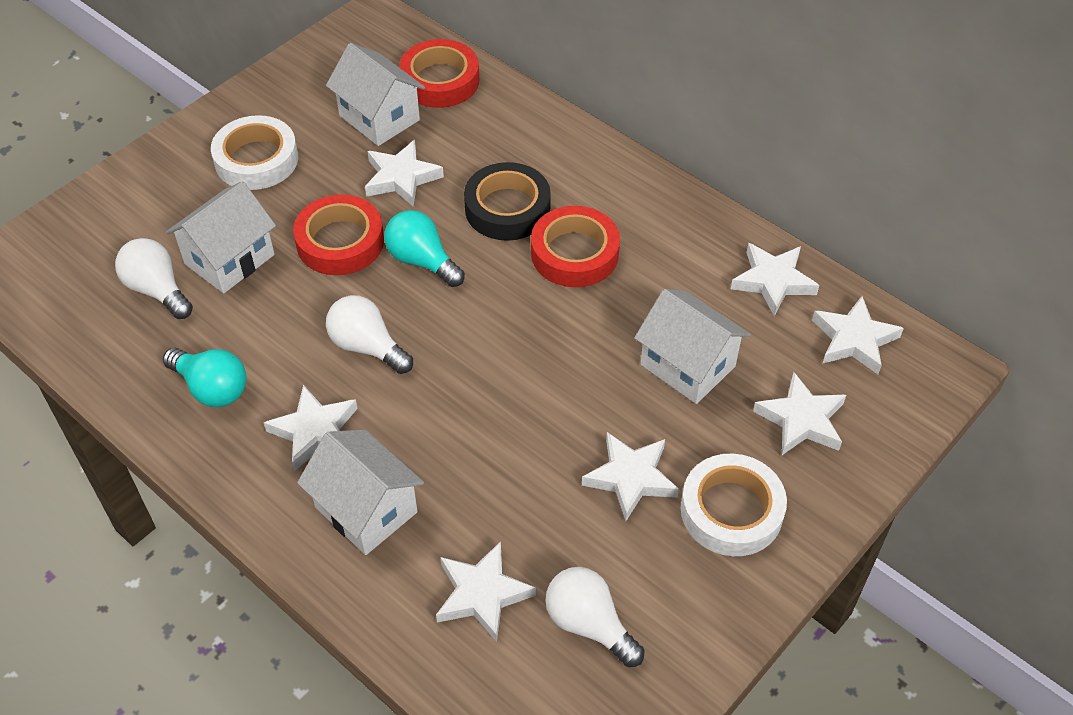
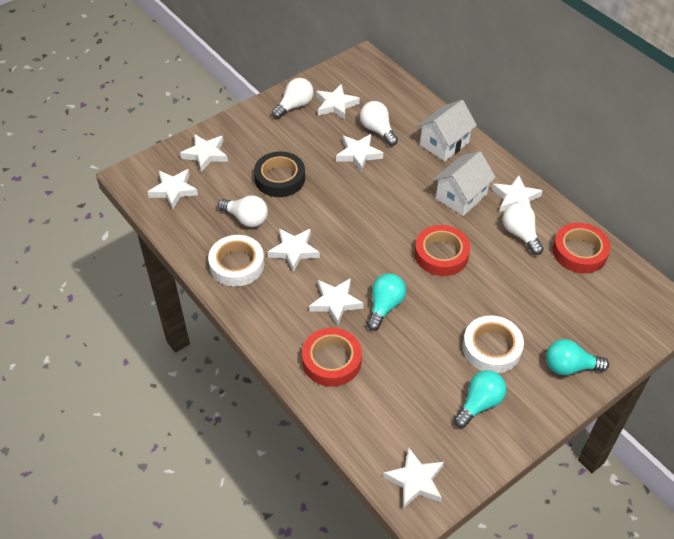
turquoise light bulb: 2 -> 3
white house: 4 -> 2
white light bulb: 3 -> 4
white star: 7 -> 8

